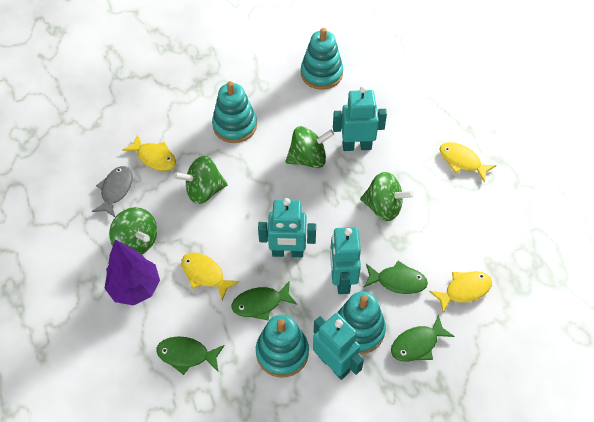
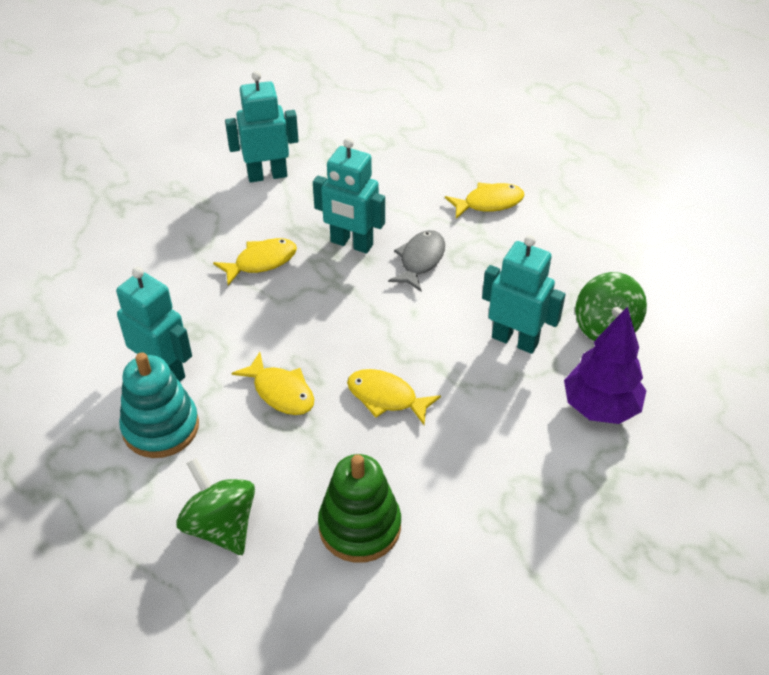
green fish: 4 -> 0
green spinning top: 4 -> 2
green stacking toy: 0 -> 1
turquoise stacking toy: 4 -> 1

